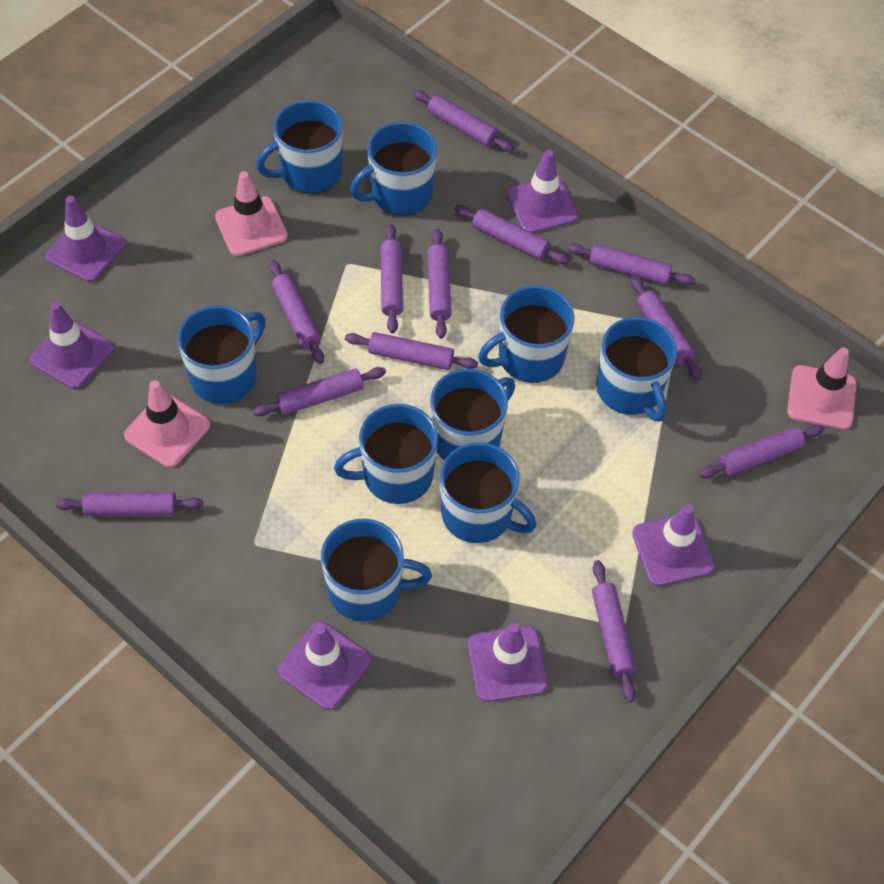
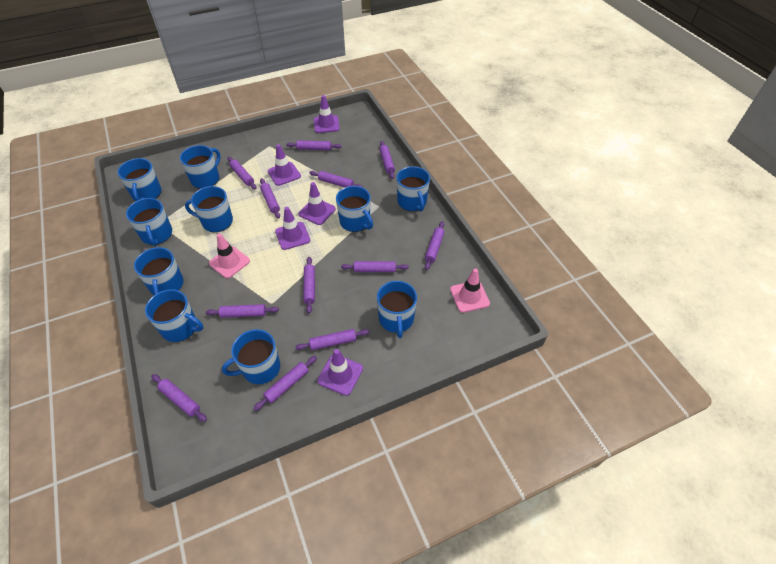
blue mug: 9 -> 10
pink traffic cone: 3 -> 2
purple traffic cone: 6 -> 5

